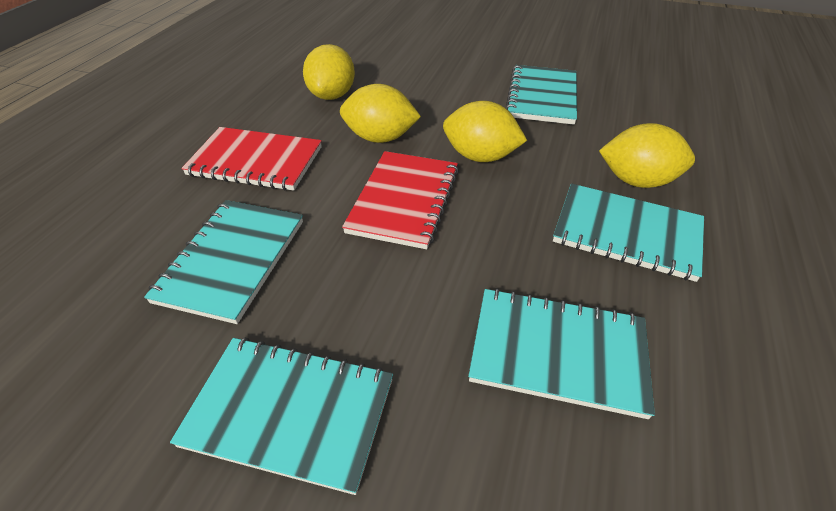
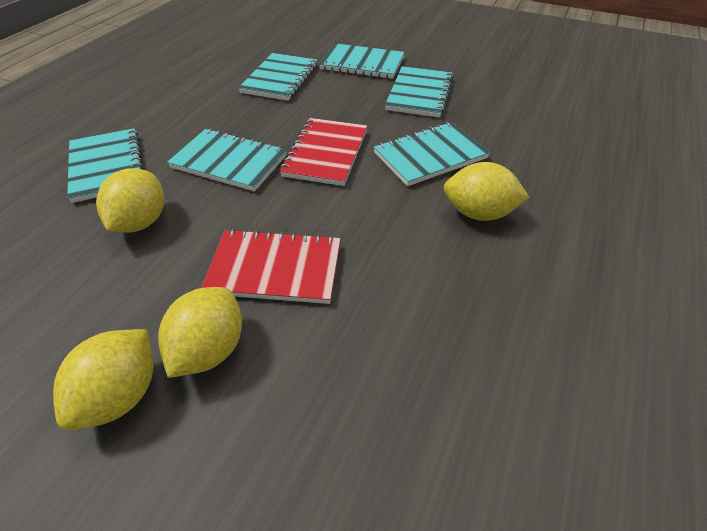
turquoise notebook: 5 -> 6

